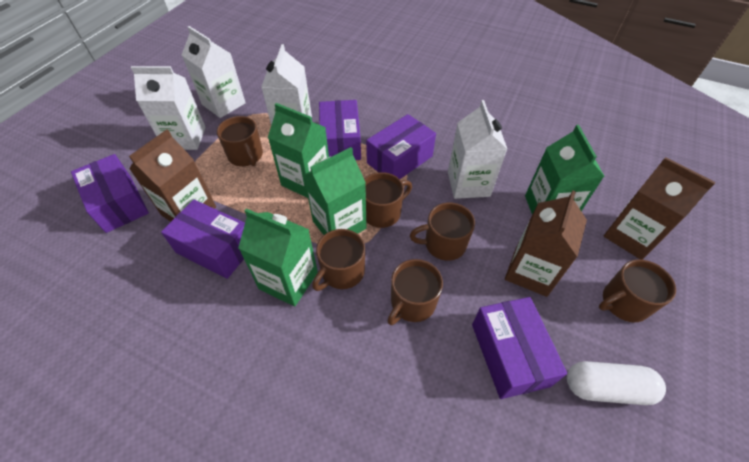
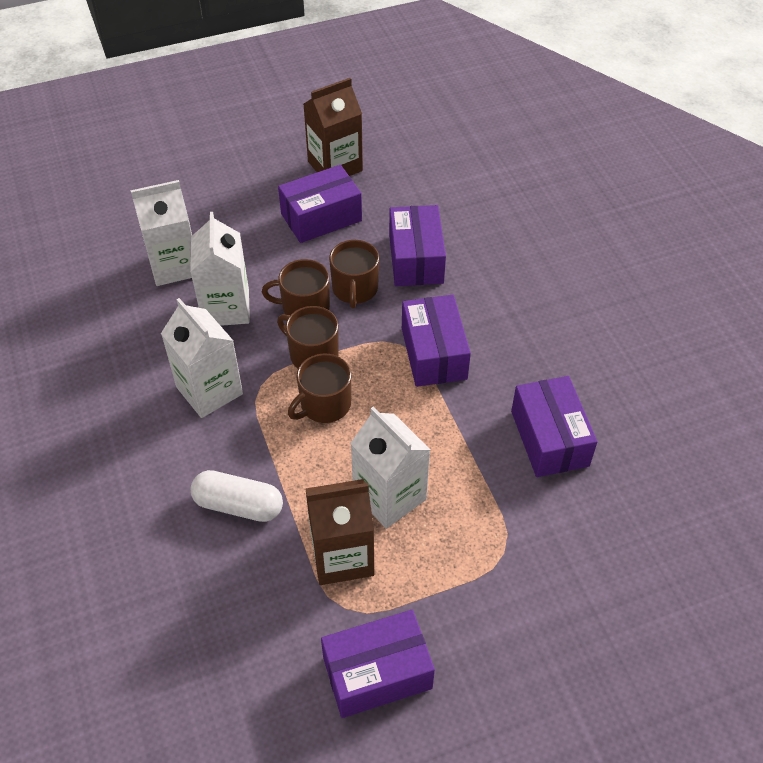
brown carton: 3 -> 2
brown mug: 6 -> 4
green carton: 4 -> 0

